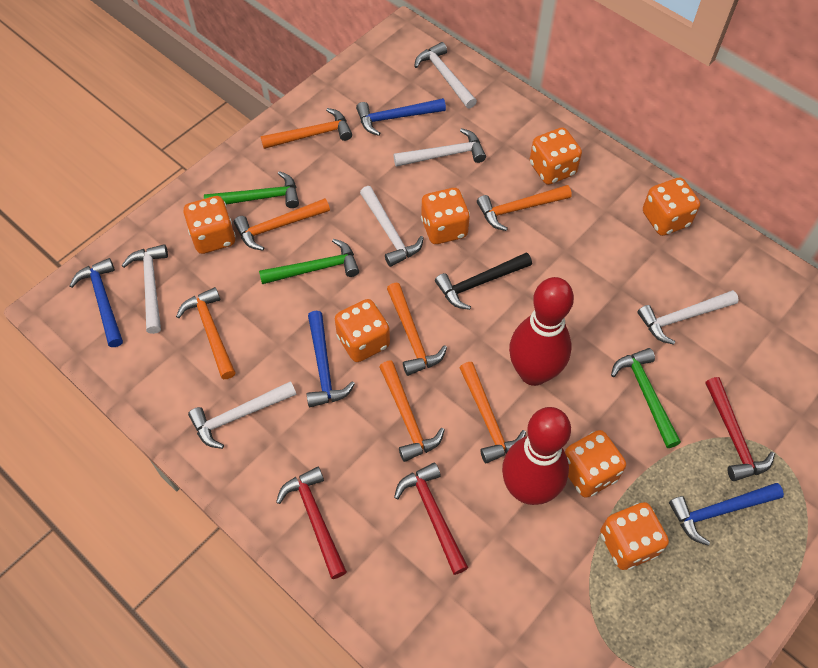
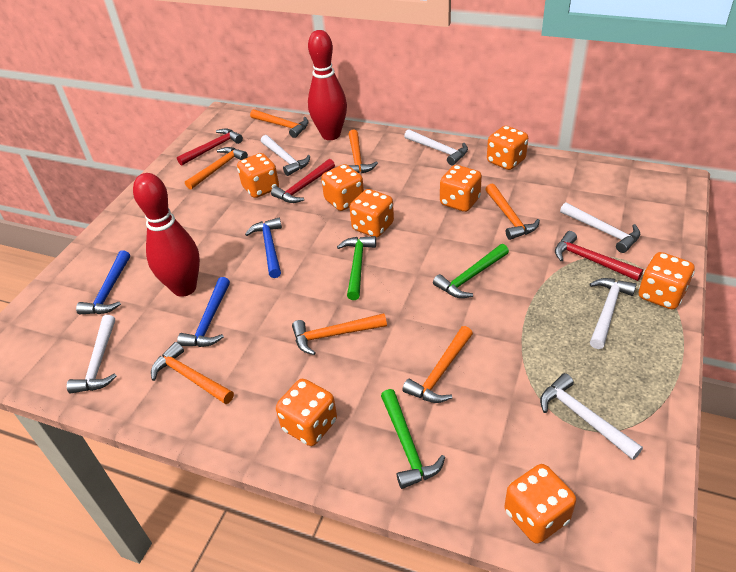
black hammer: 1 -> 0
blue hammer: 4 -> 3
orange dice: 7 -> 8

